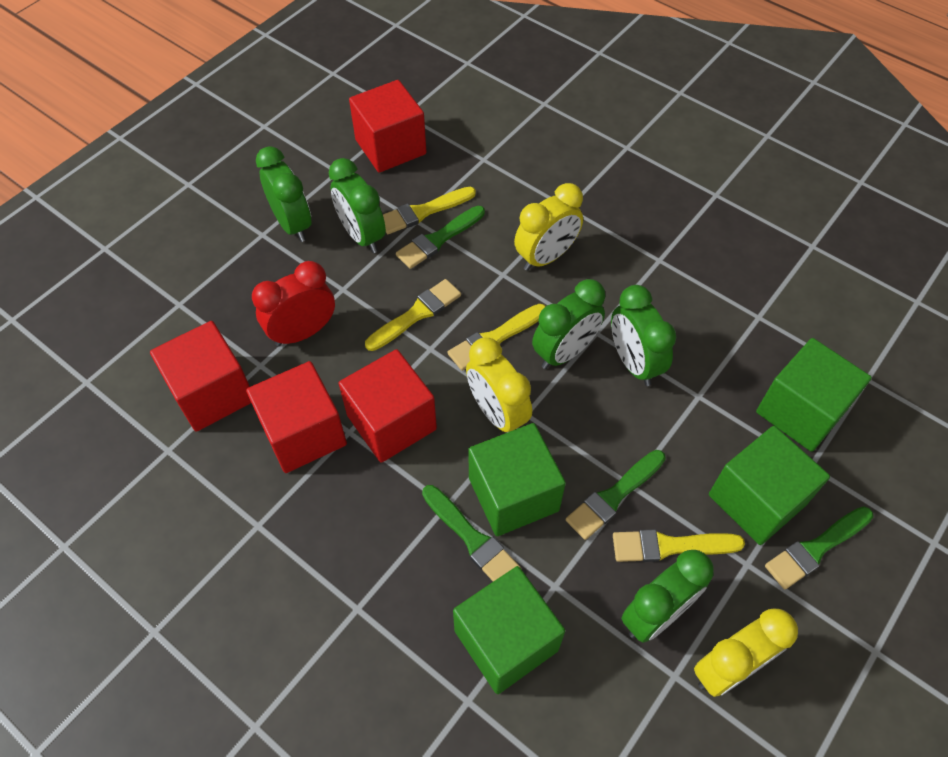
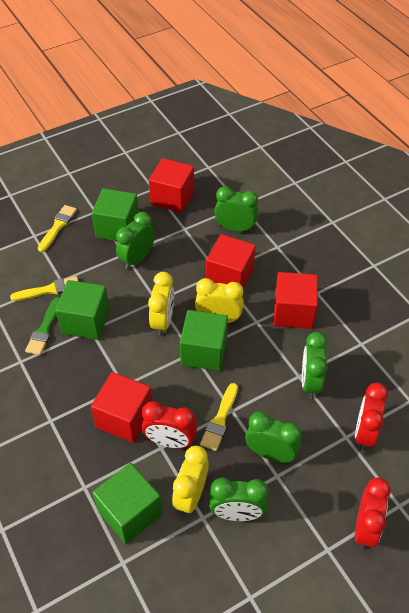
green brush: 4 -> 1
red clock: 1 -> 3
yellow brush: 4 -> 3

